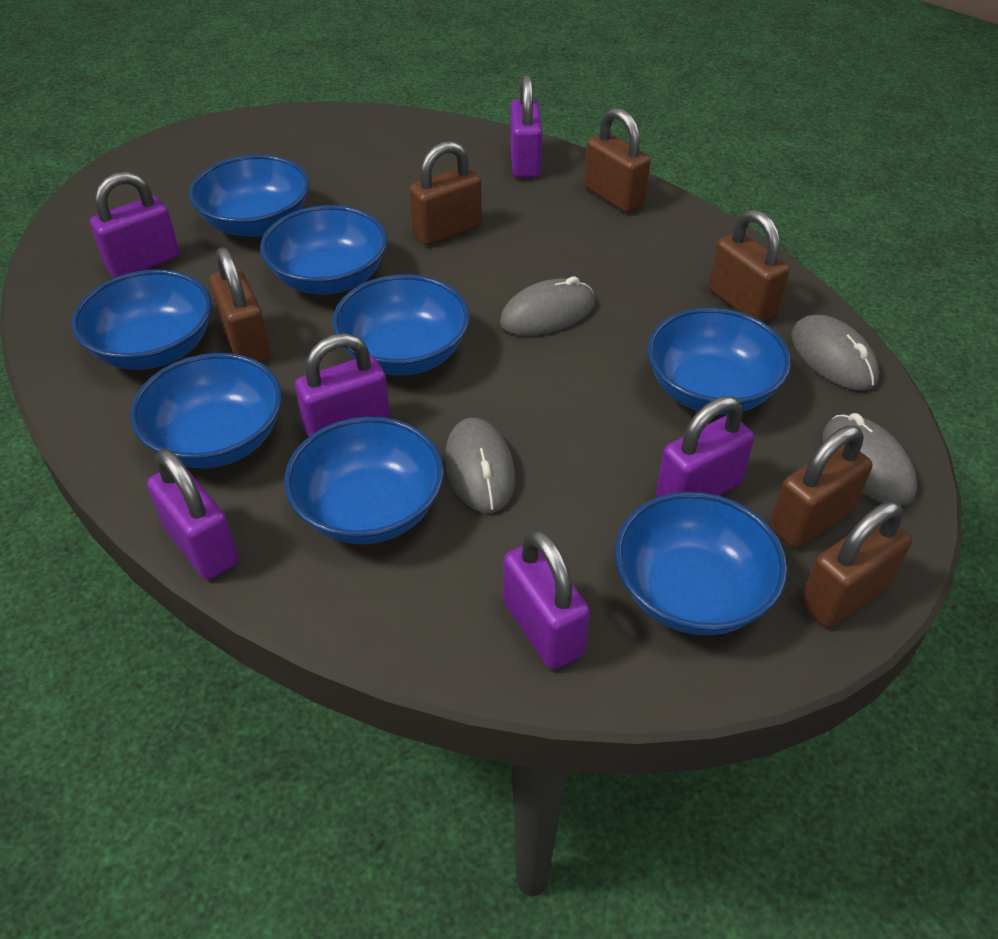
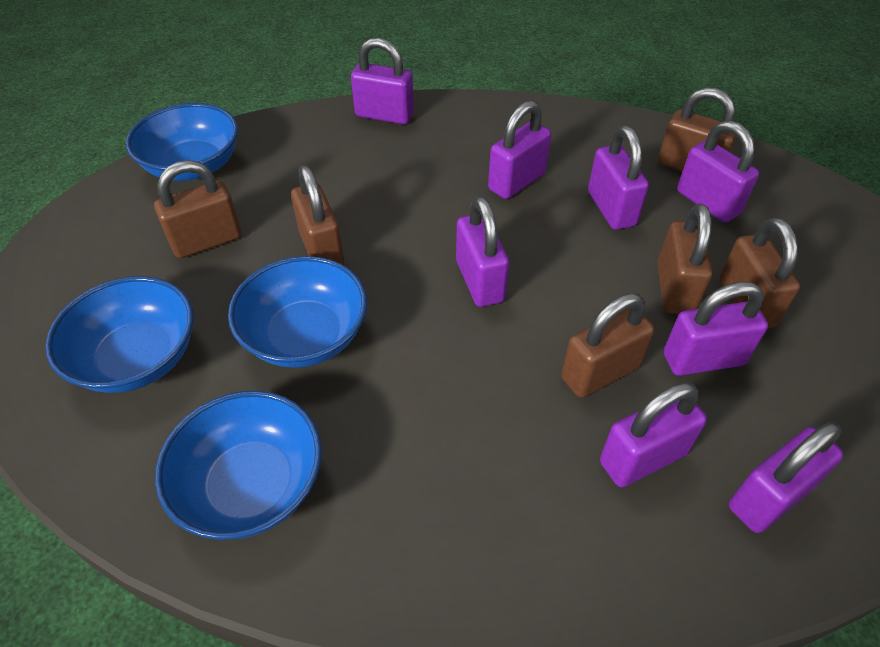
blue bowl: 8 -> 4
grey mouse: 4 -> 0
purple padlock: 6 -> 8

